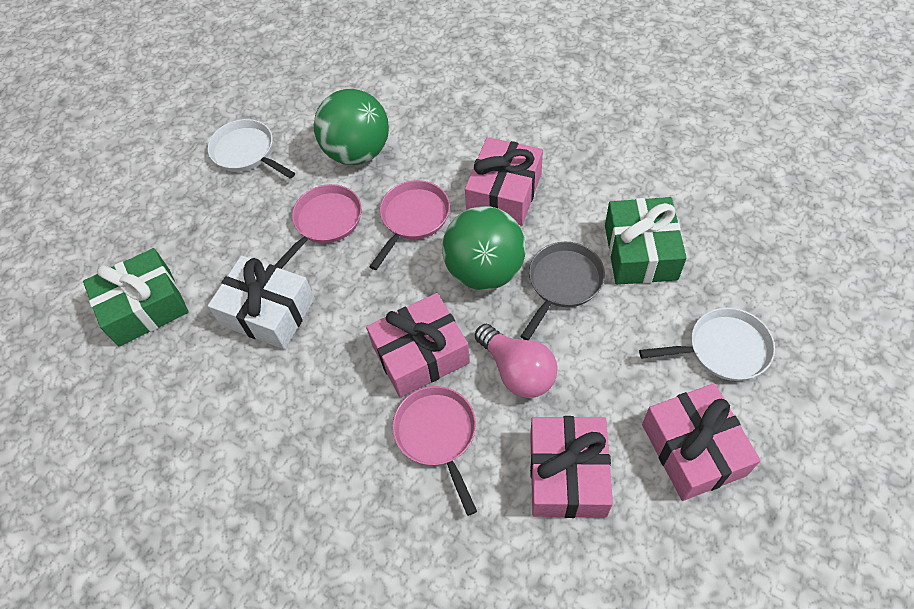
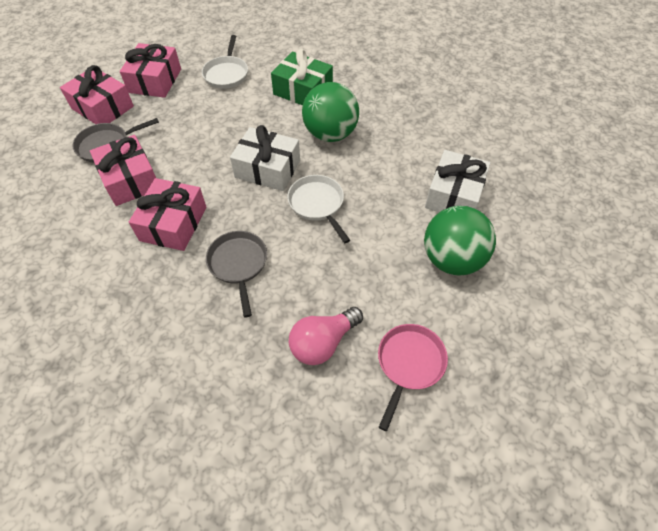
green gift: 2 -> 1
grey pan: 1 -> 2
pink pan: 3 -> 1
white gift: 1 -> 2

